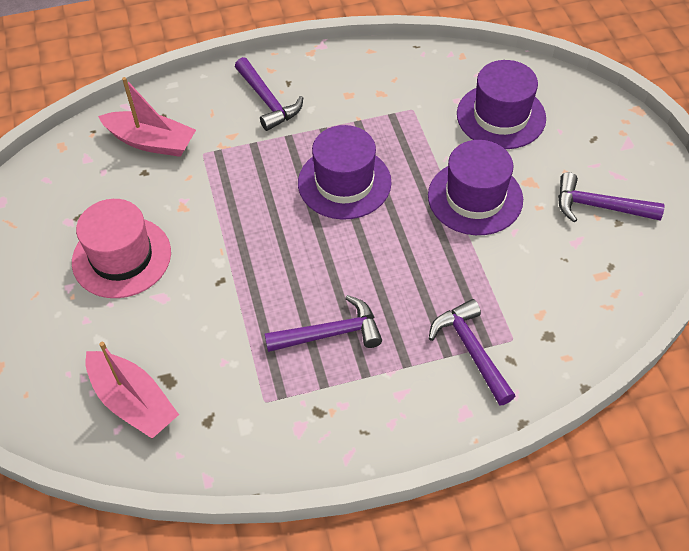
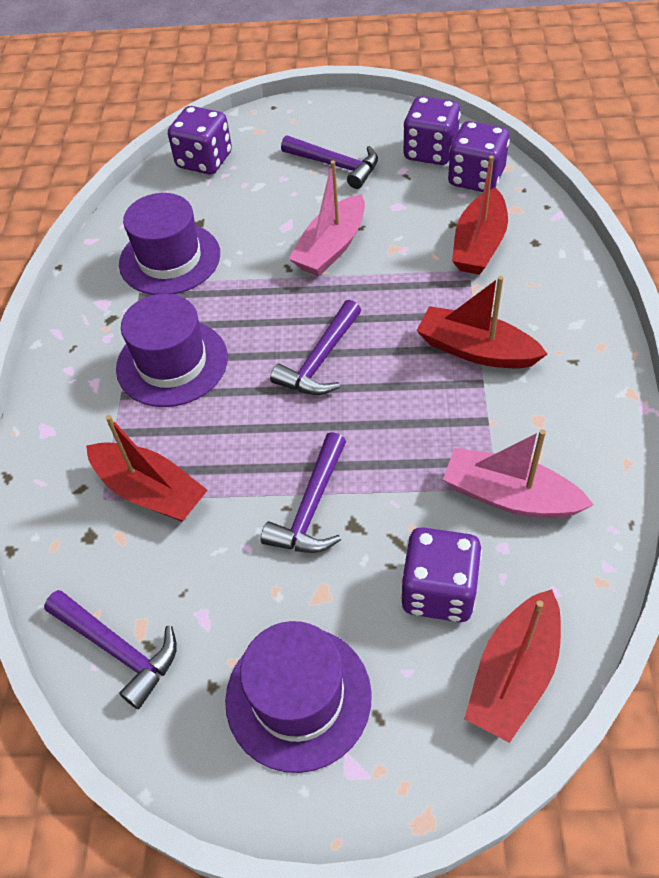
pink hat: 1 -> 0
purple dice: 0 -> 4
red boat: 0 -> 4

